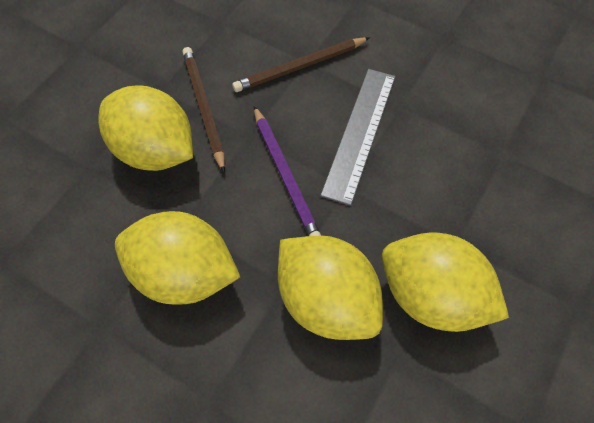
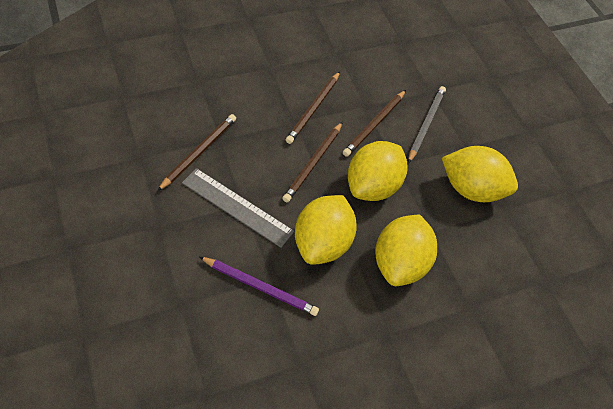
brown pencil: 2 -> 4
grey pencil: 0 -> 1

